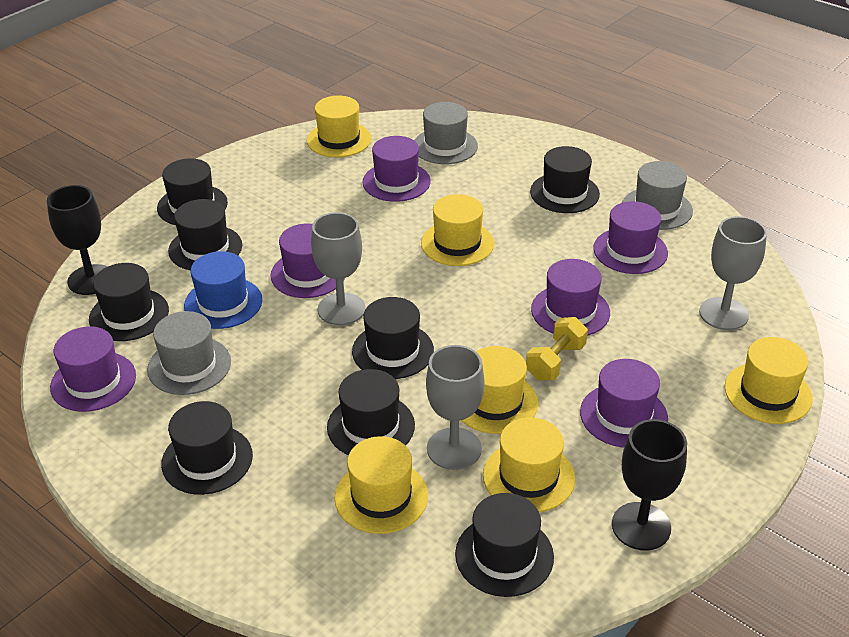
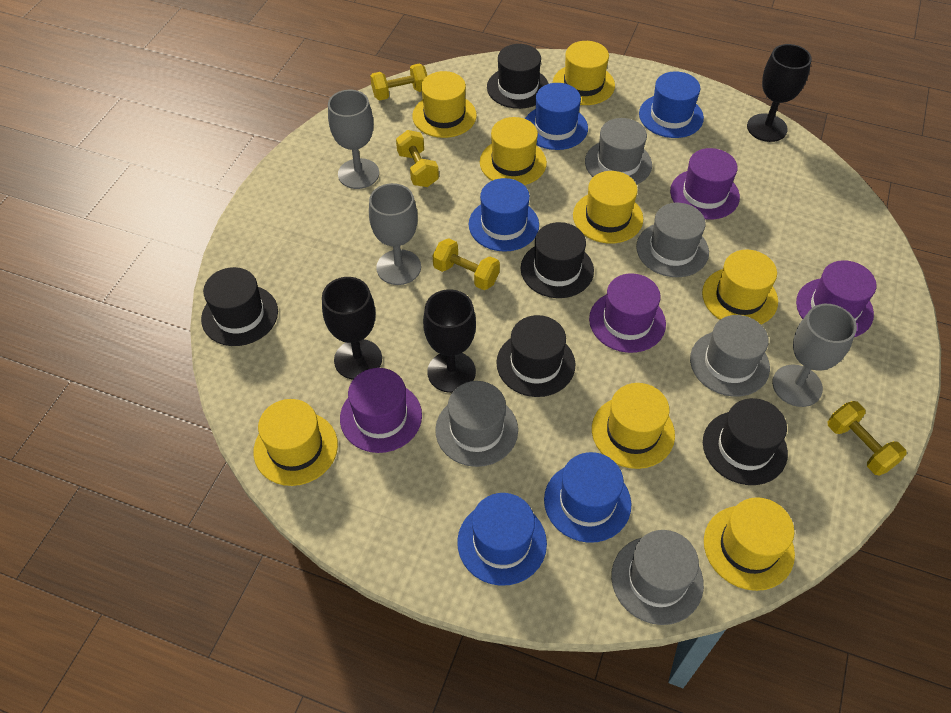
black goblet: 2 -> 3
black hat: 8 -> 5
blue hat: 1 -> 5
grey hat: 3 -> 5
purple hat: 6 -> 4
yellow dumbbell: 1 -> 4
yellow hat: 6 -> 8

